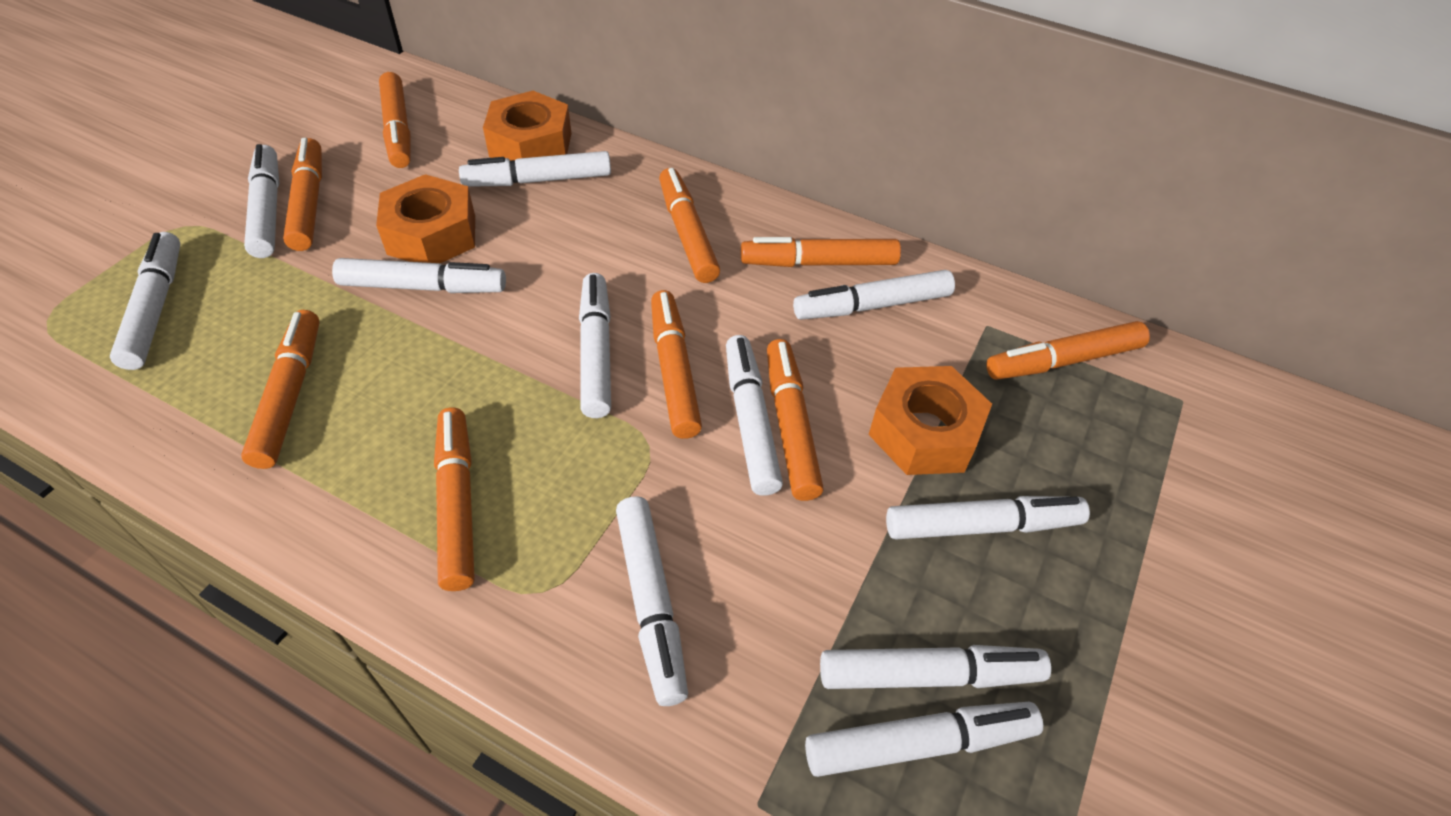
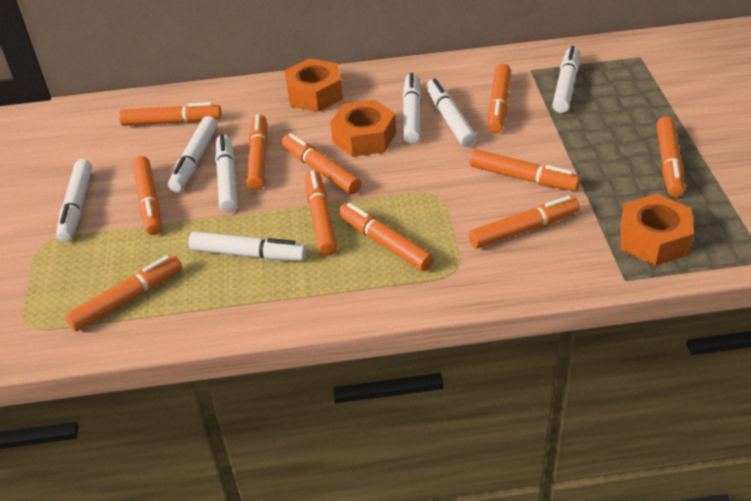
orange marker: 9 -> 11
white marker: 11 -> 7

